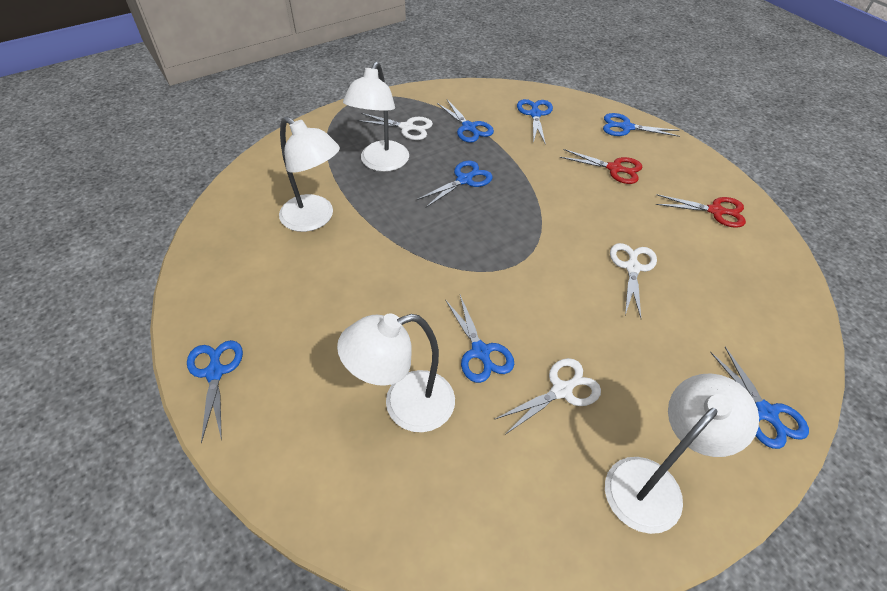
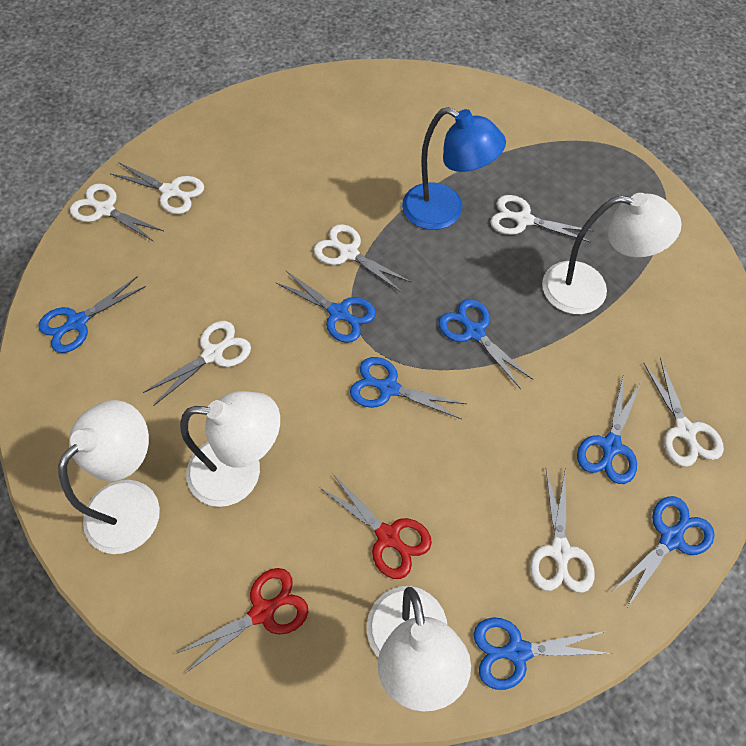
blue lamp: 0 -> 1
white scissors: 3 -> 7

